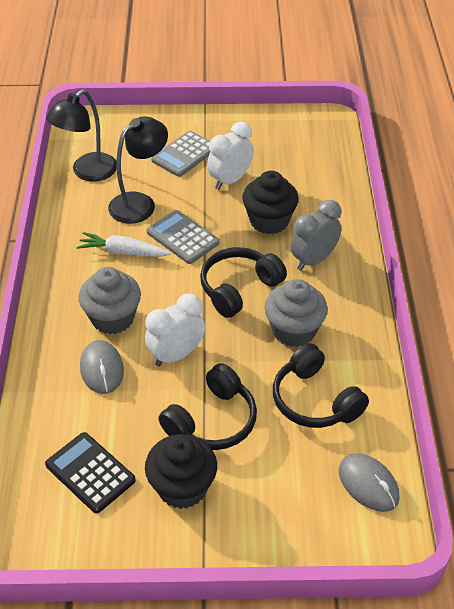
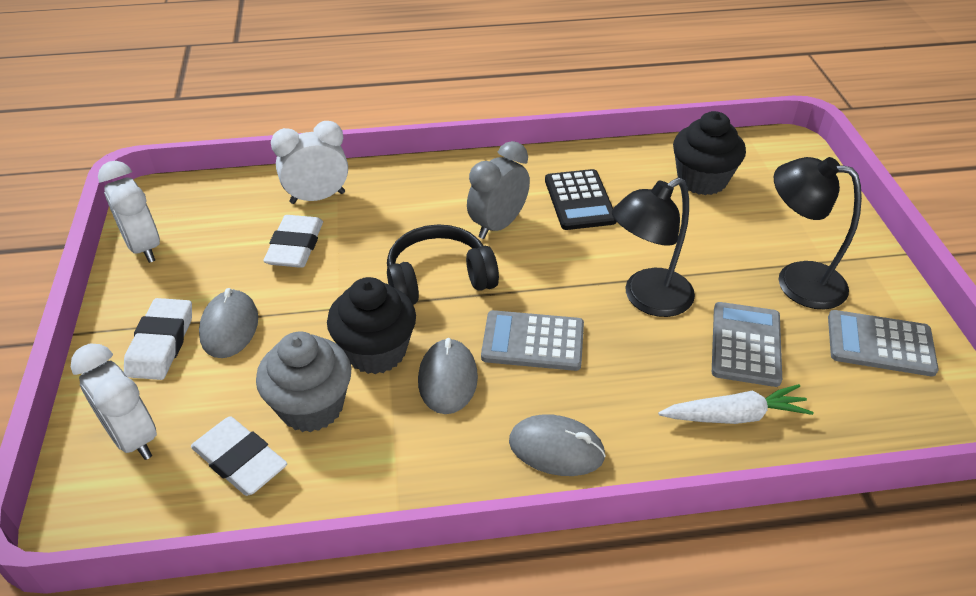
black headphones: 3 -> 1
grey calculator: 2 -> 3
grey cupcake: 2 -> 1
grey mouse: 2 -> 3
white clock: 2 -> 3
white eraser: 0 -> 3

